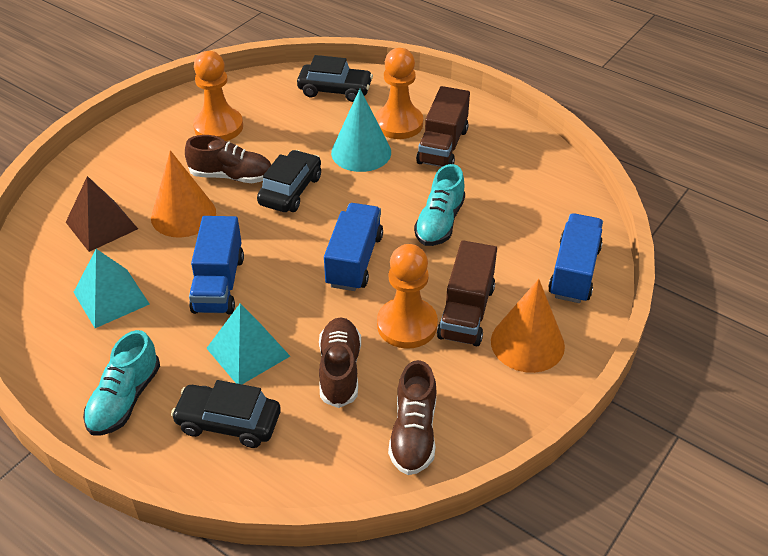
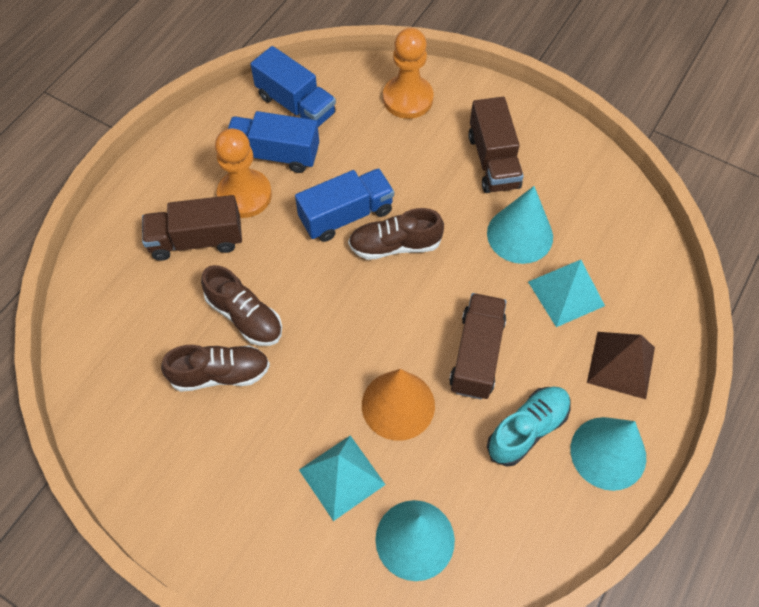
black car: 3 -> 0
brown truck: 2 -> 3
orange cone: 2 -> 1
orange pawn: 3 -> 2
turquoise cone: 1 -> 3
turquoise shoe: 2 -> 1

